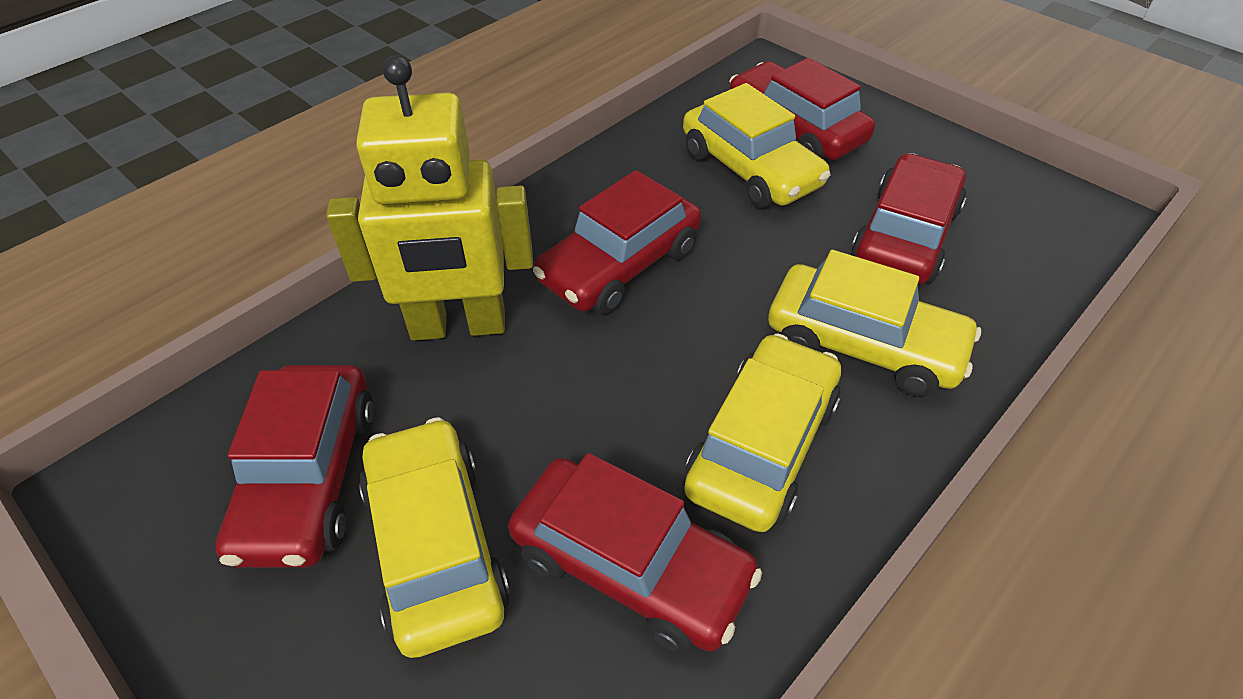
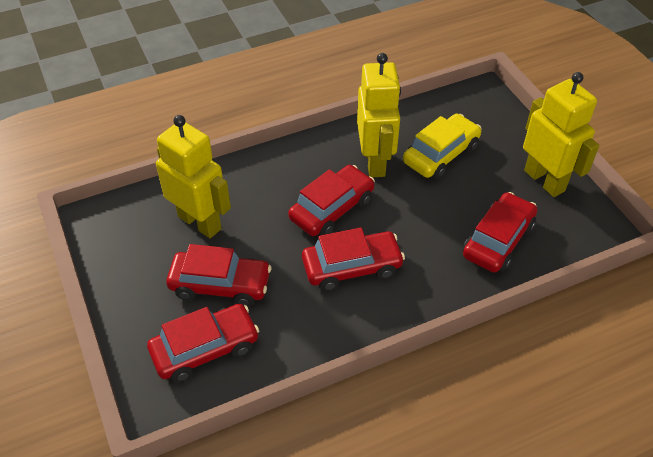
yellow car: 4 -> 1
yellow robot: 1 -> 3

